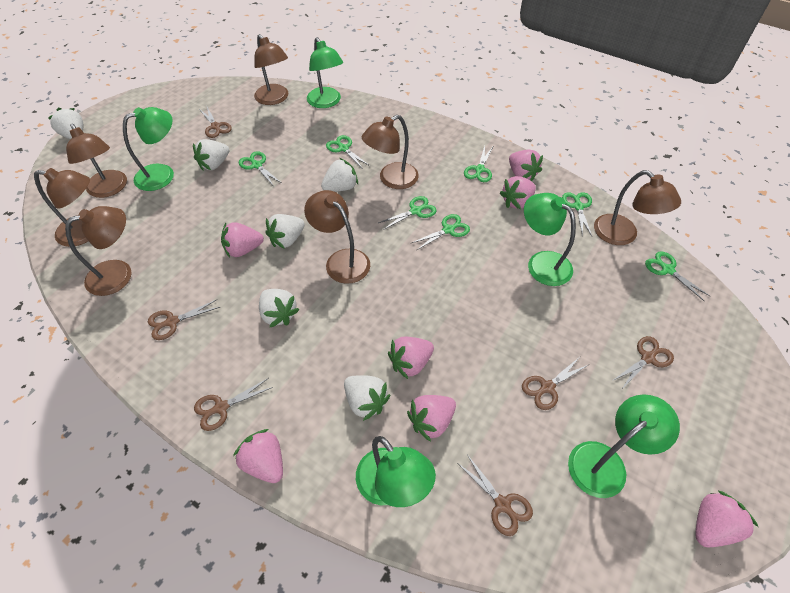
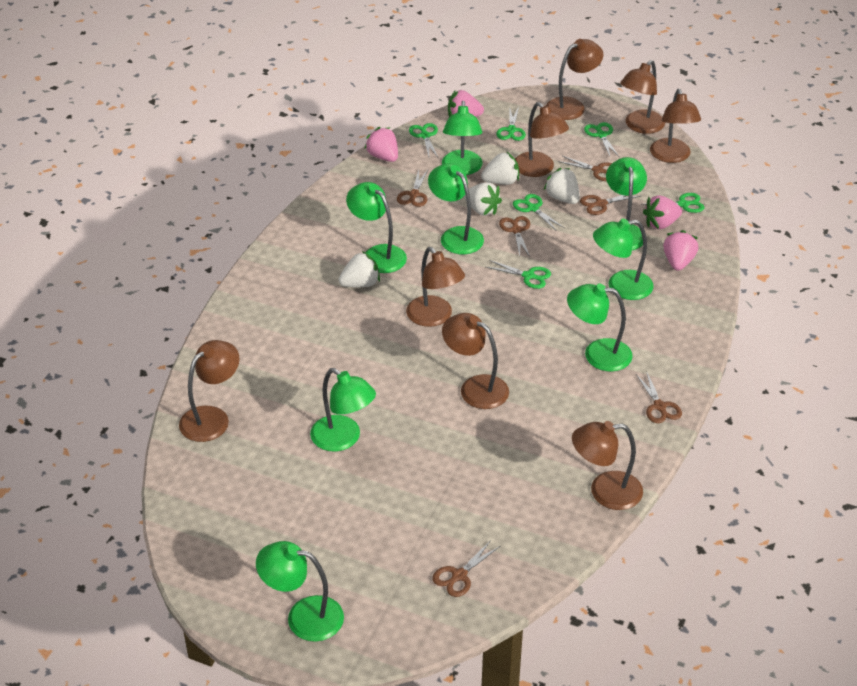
brown lamp: 7 -> 8
green lamp: 5 -> 8
green scissors: 7 -> 6
pink strawberry: 7 -> 4
white strawberry: 6 -> 4

